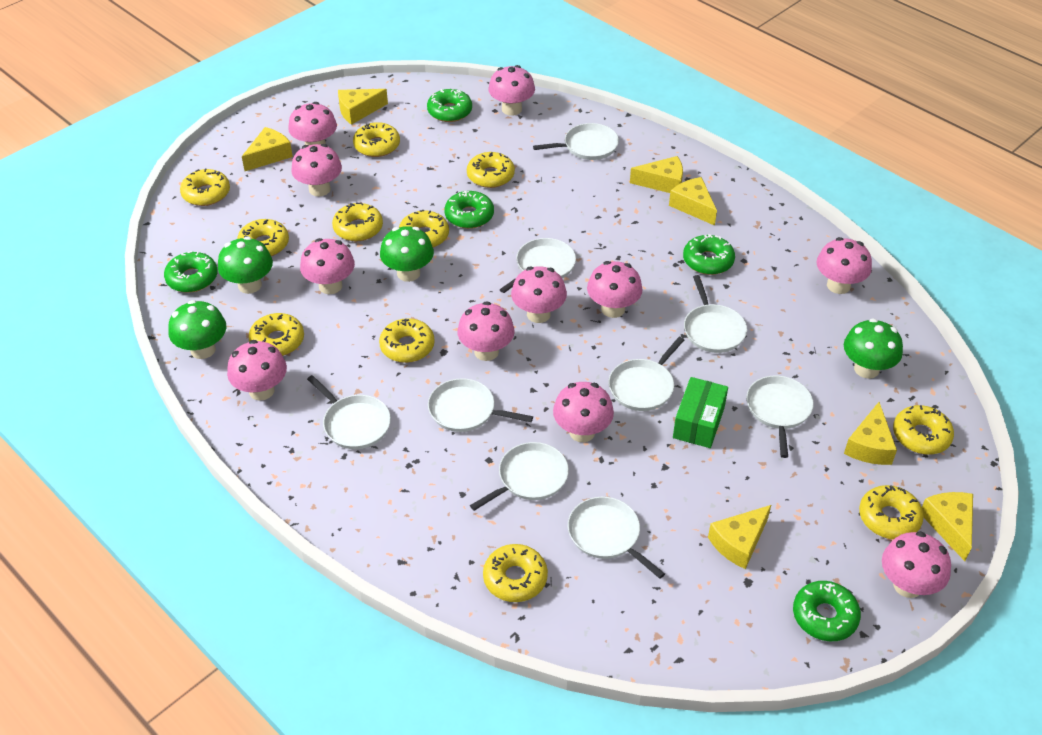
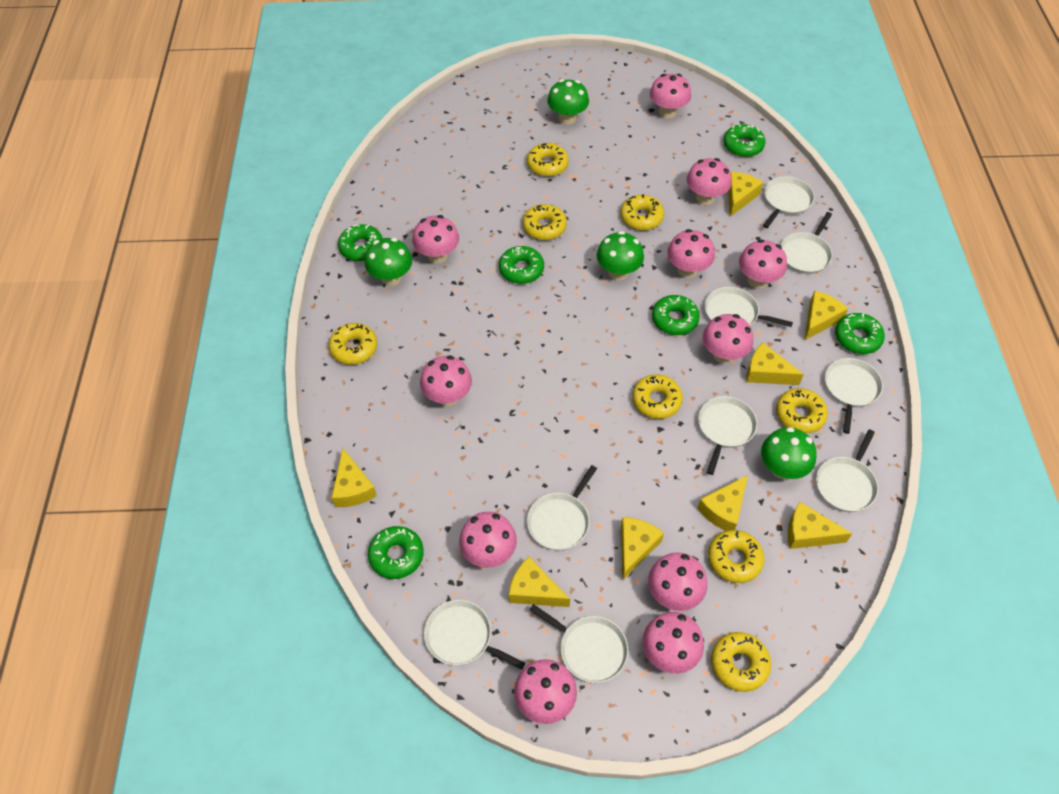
green box: 1 -> 0
green donut: 5 -> 6
yellow cheese: 7 -> 8
yellow donut: 11 -> 8

